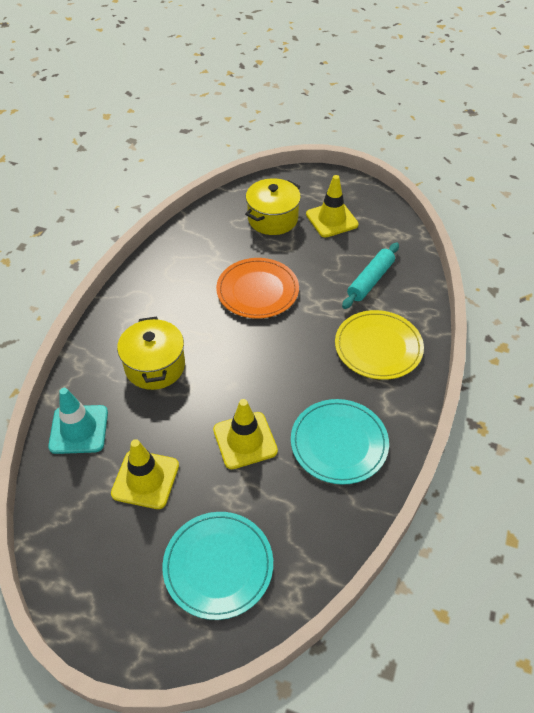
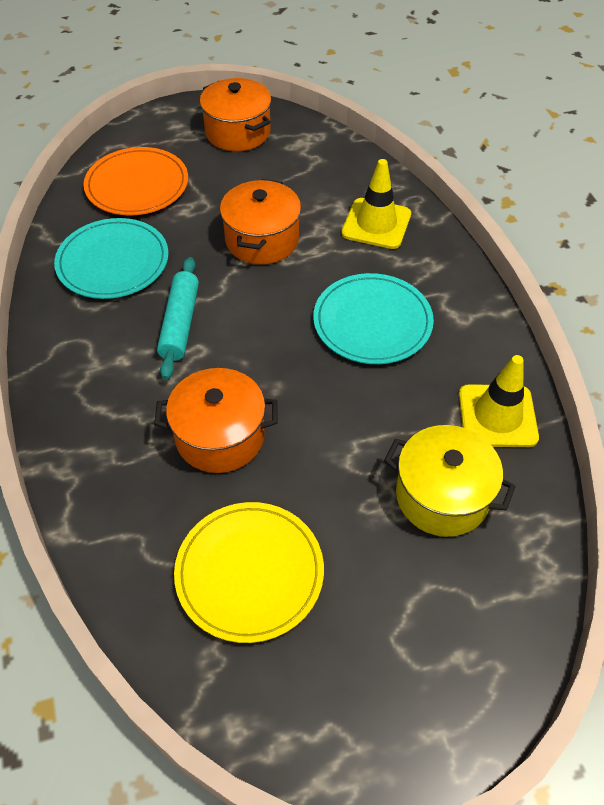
orange pot: 0 -> 3
turquoise traffic cone: 1 -> 0
yellow pot: 2 -> 1
yellow traffic cone: 3 -> 2

